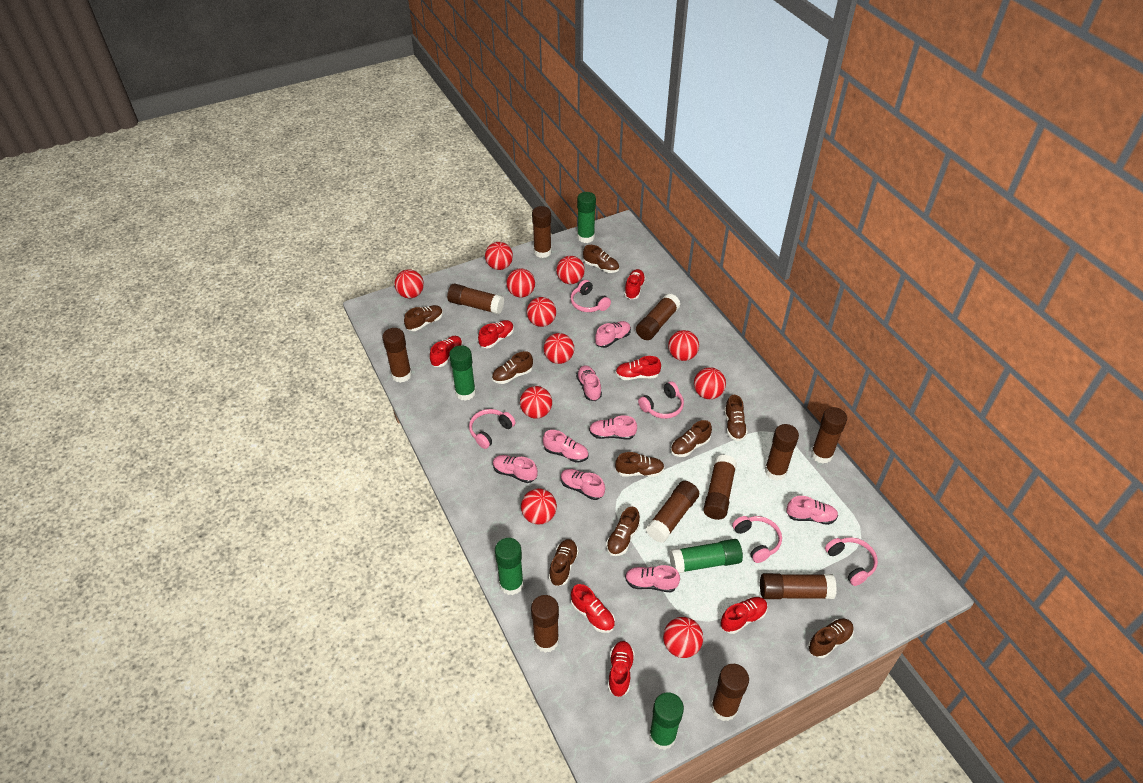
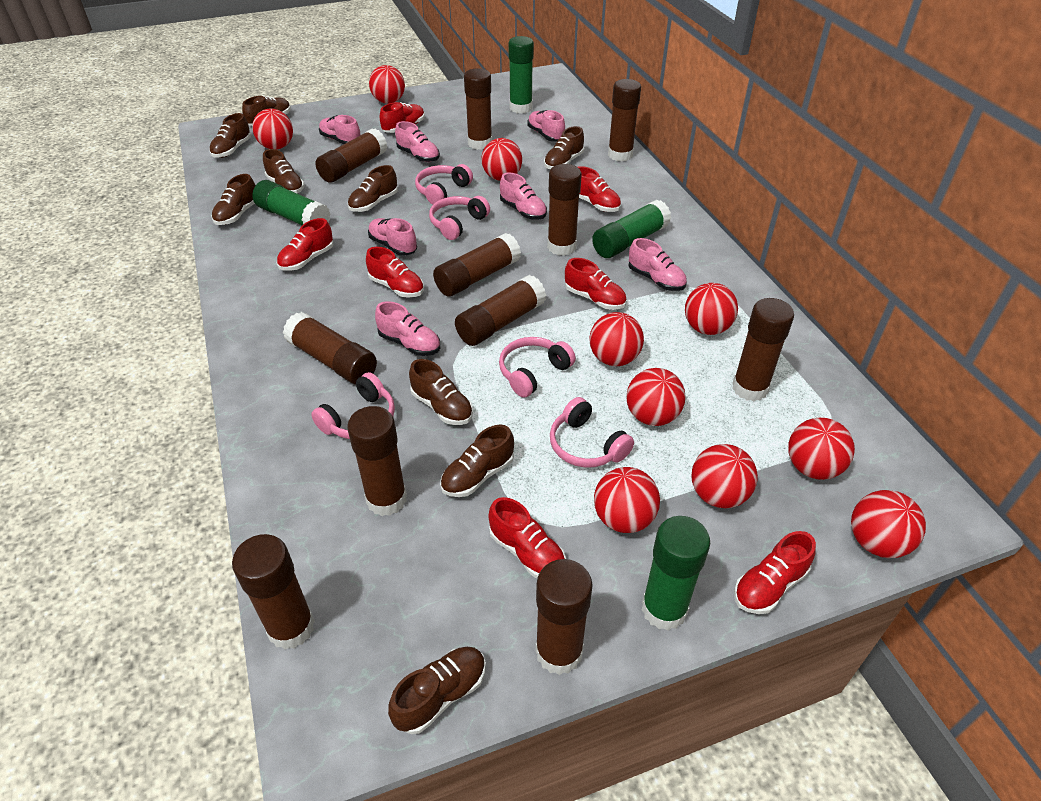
green glue stick: 5 -> 4
pink shoe: 8 -> 7
red ball: 11 -> 10

